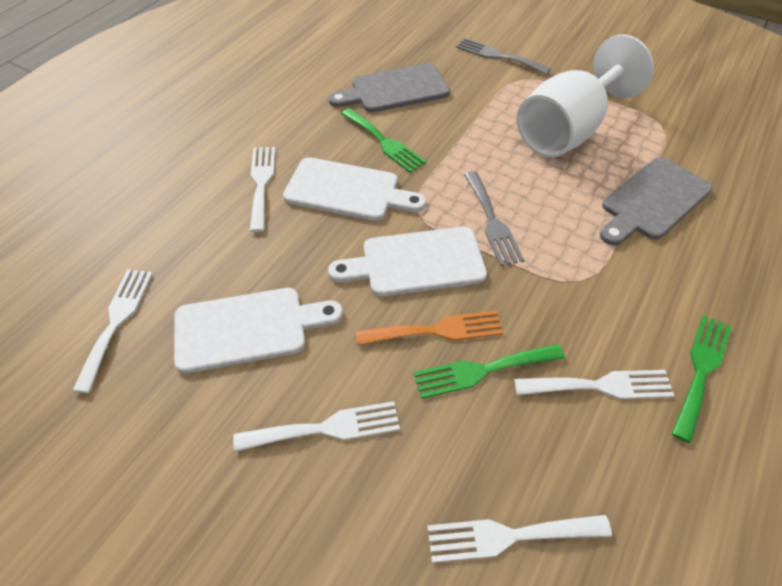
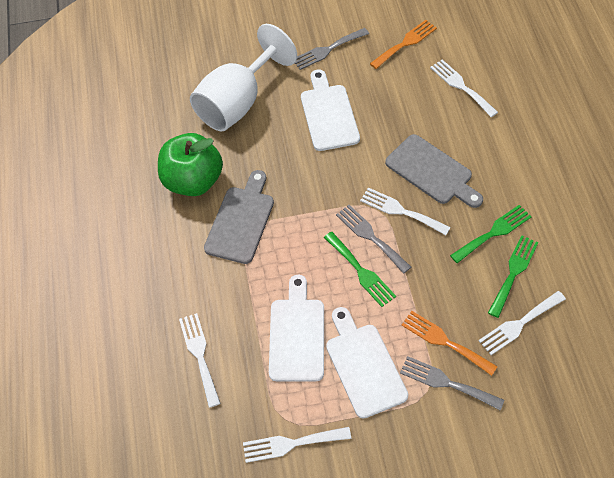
green apple: 0 -> 1
grey fork: 2 -> 3
orange fork: 1 -> 2

